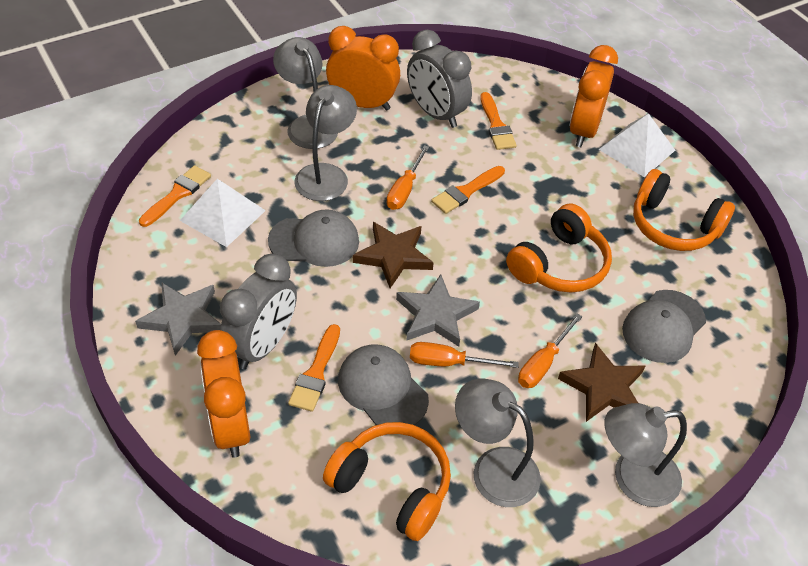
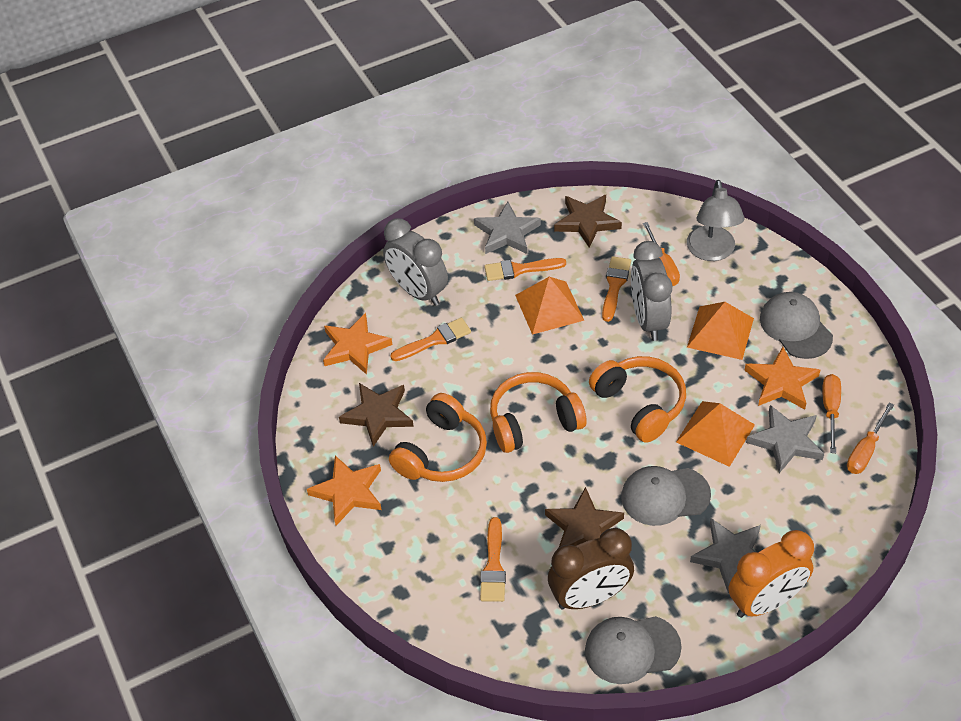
brown clock: 0 -> 1
brown star: 2 -> 3
grey lamp: 4 -> 1
grey star: 2 -> 3
orange clock: 3 -> 1
orange pyramid: 0 -> 3
orange star: 0 -> 3
white pyramid: 2 -> 0

